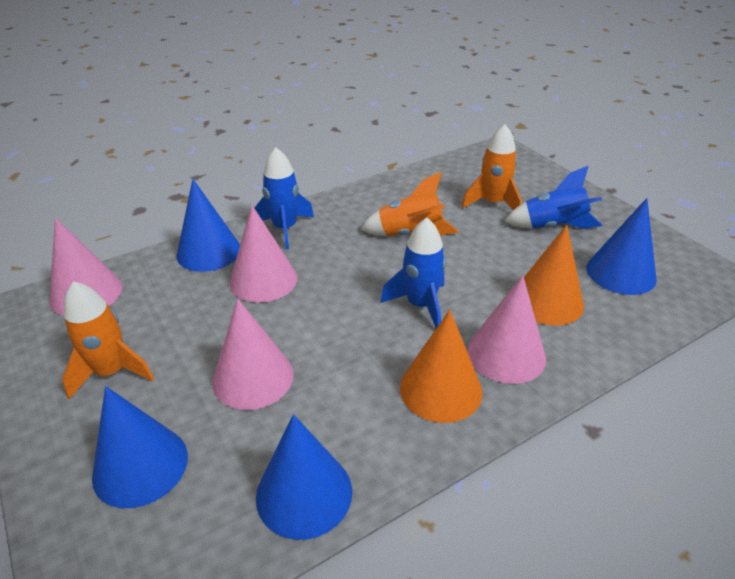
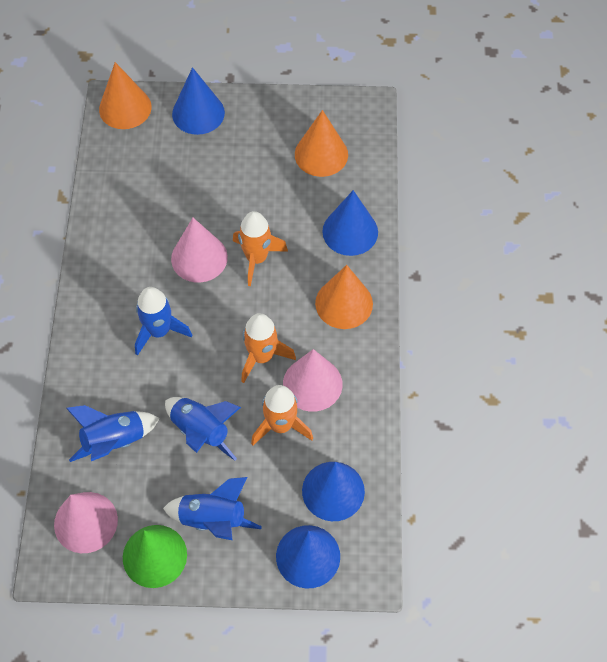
blue rocket: 3 -> 4
green cone: 0 -> 1
orange cone: 2 -> 3
pink cone: 4 -> 3

